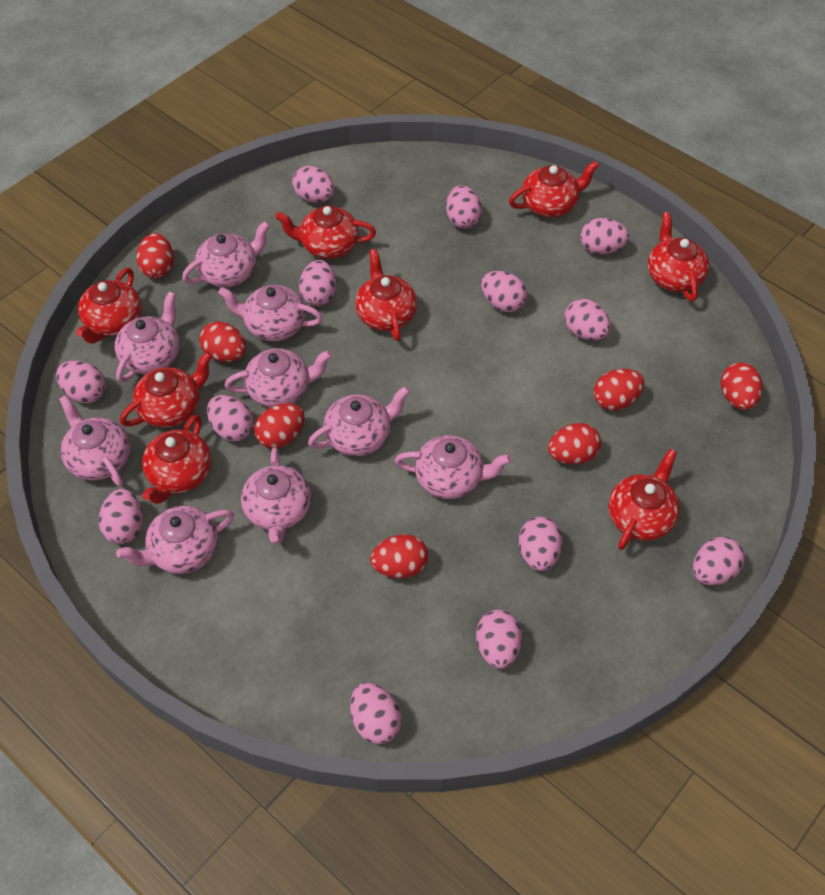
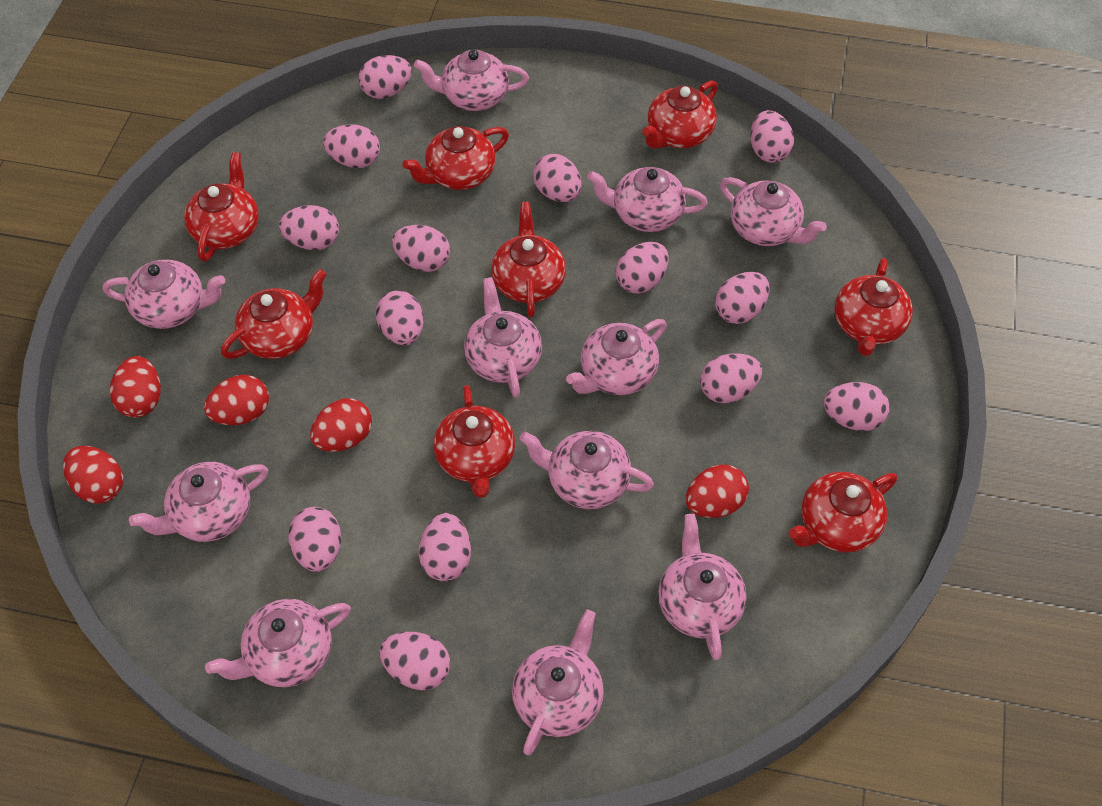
pink egg: 13 -> 14
pink teapot: 9 -> 11
red egg: 7 -> 5

